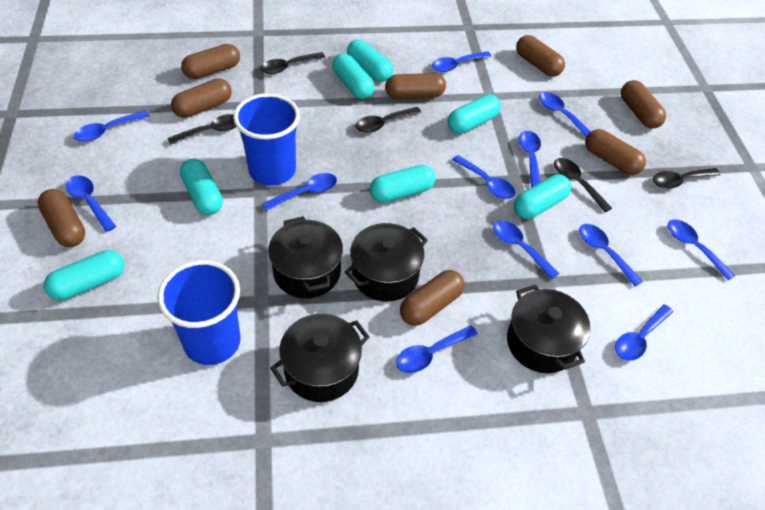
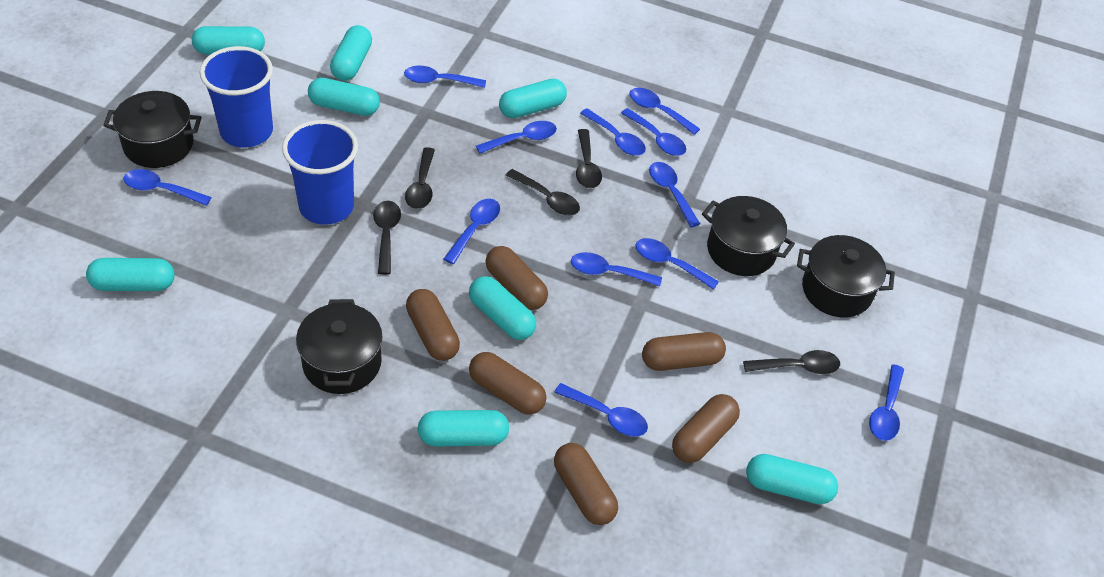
brown capsule: 8 -> 6
turquoise capsule: 7 -> 8

